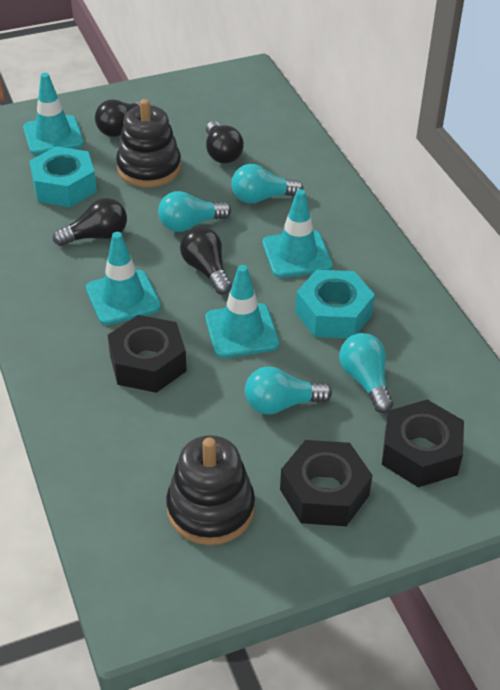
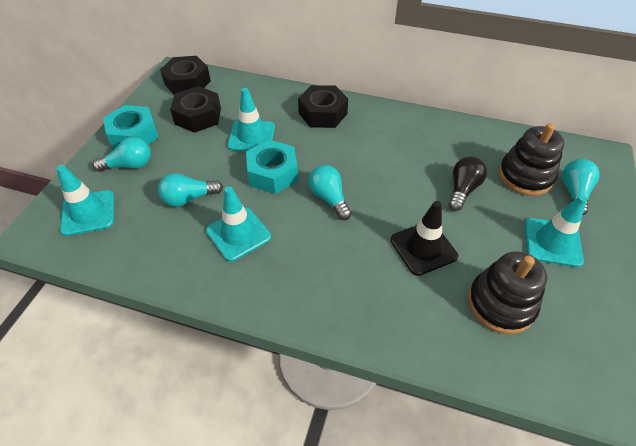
black light bulb: 4 -> 1
black traffic cone: 0 -> 1

